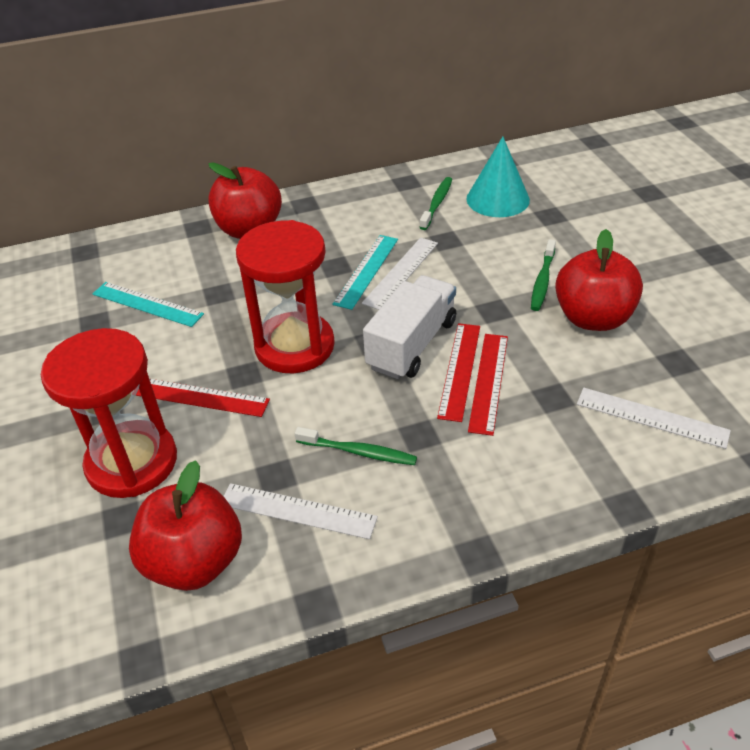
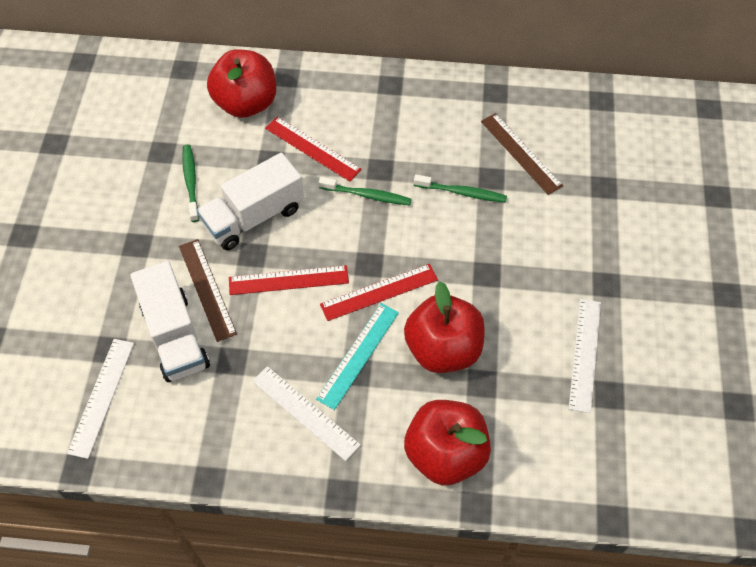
brown ruler: 0 -> 2
red hourglass: 2 -> 0
turquoise cone: 1 -> 0
turquoise ruler: 2 -> 1
white truck: 1 -> 2

